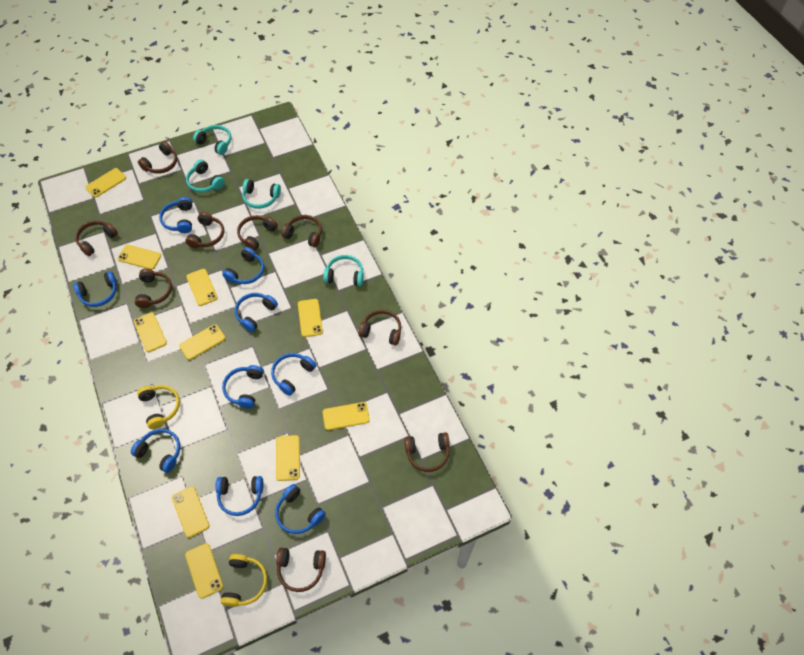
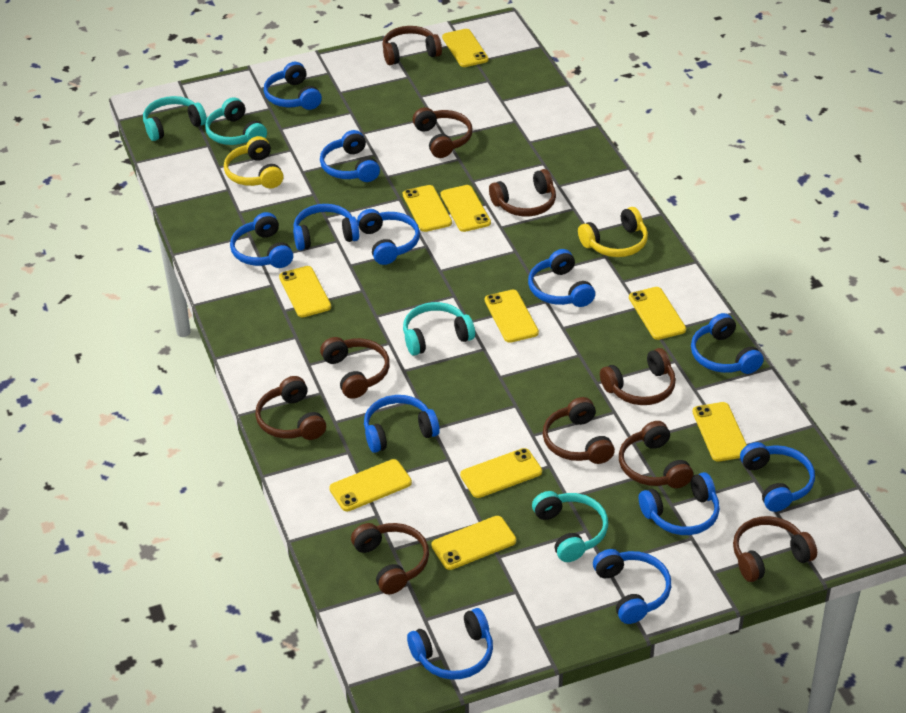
blue headphones: 9 -> 12
brown headphones: 9 -> 10

